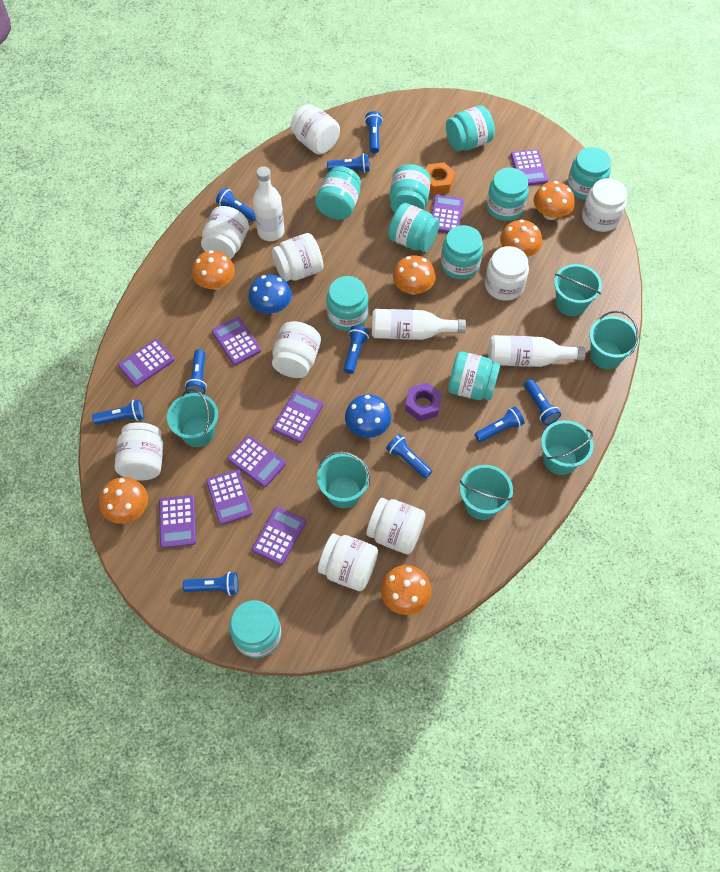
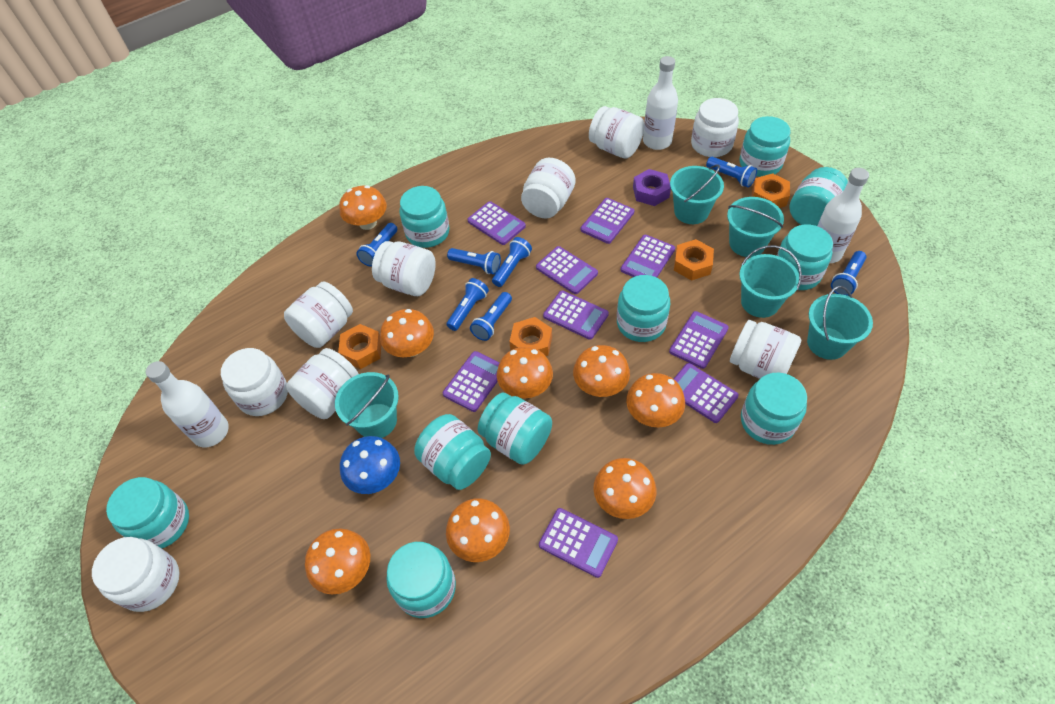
blue flashlight: 10 -> 7
blue mushroom: 2 -> 1
orange mushroom: 6 -> 8
orange nut: 1 -> 4
turquoise bucket: 6 -> 5

